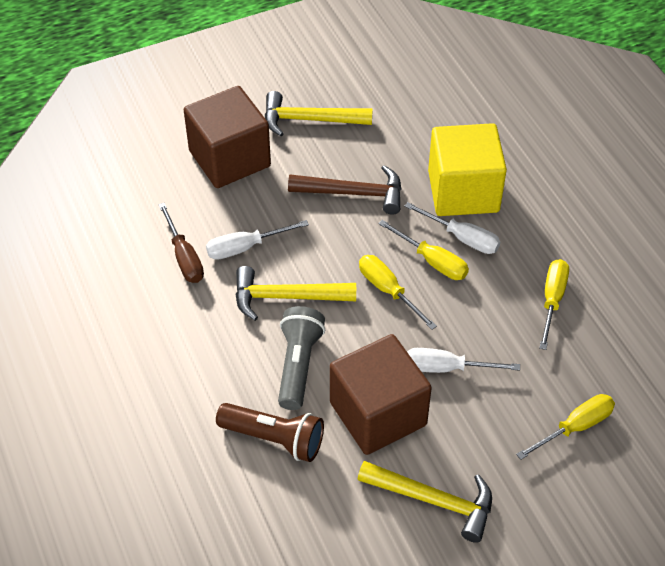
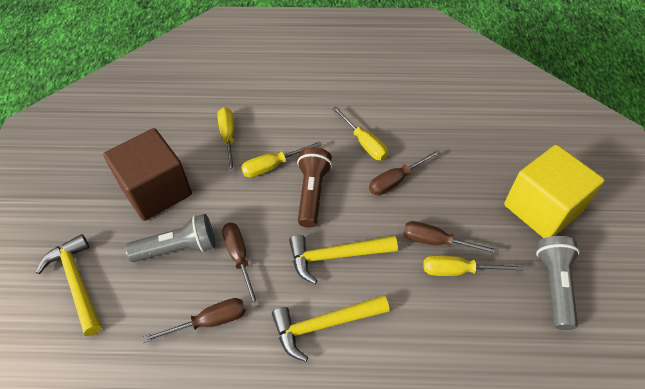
brown cube: 2 -> 1
brown hammer: 1 -> 0
brown screwdriver: 1 -> 4
grey flashlight: 1 -> 2
white screwdriver: 3 -> 0

